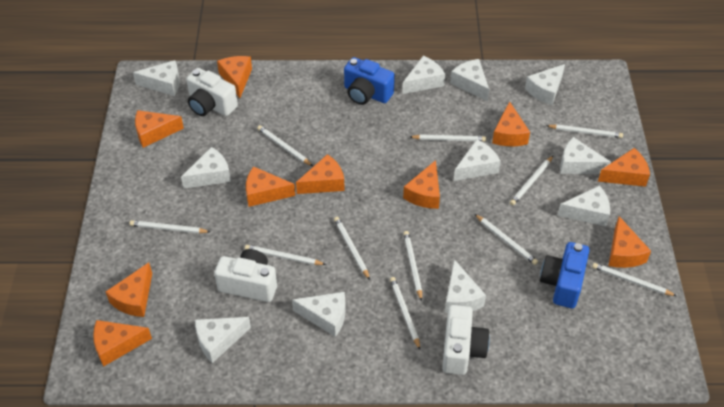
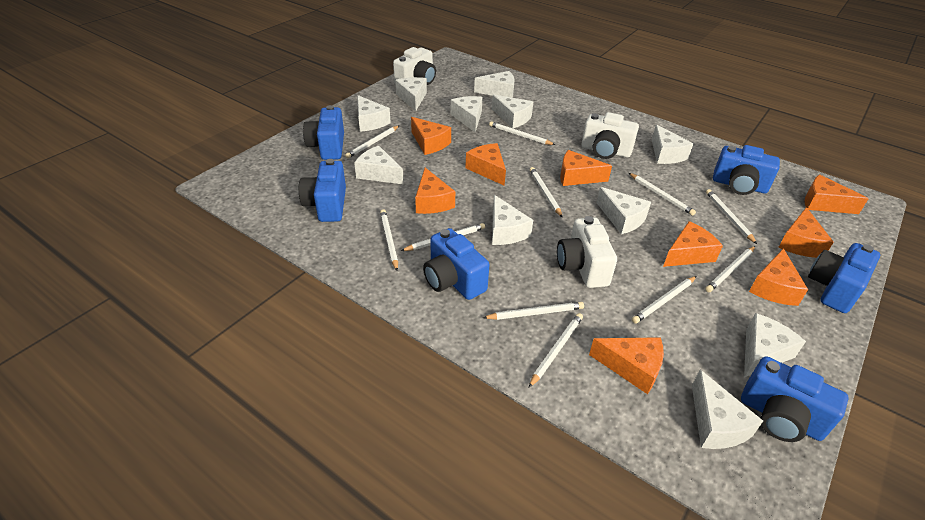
blue camera: 2 -> 6
orange cheese: 10 -> 9

